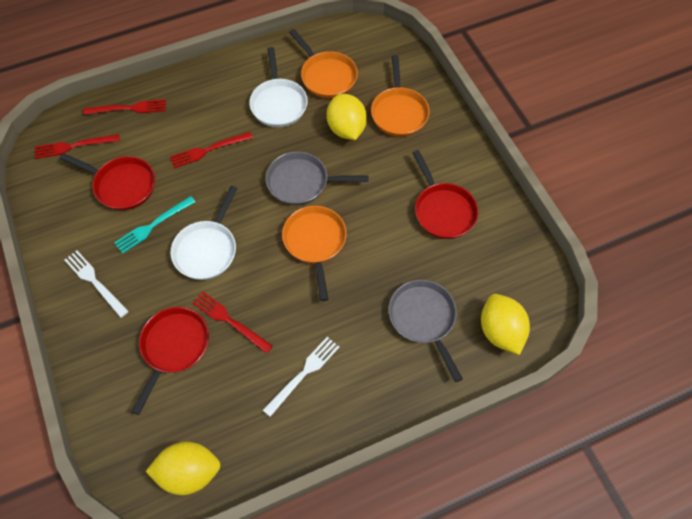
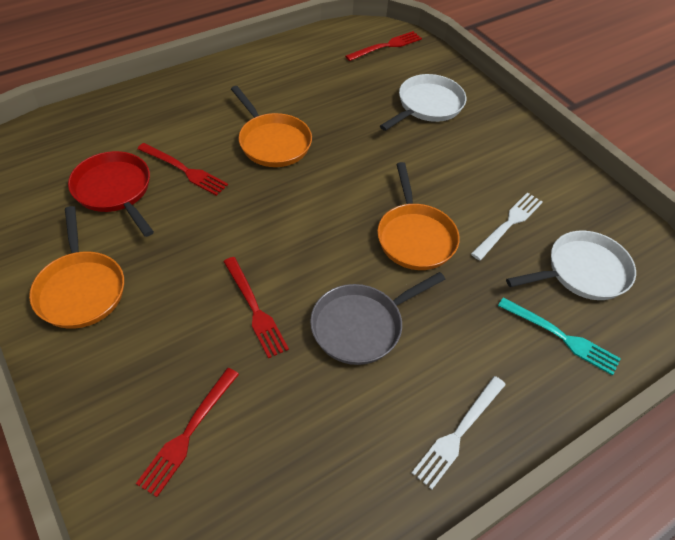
grey pan: 2 -> 1
red pan: 3 -> 1
yellow lemon: 3 -> 0

